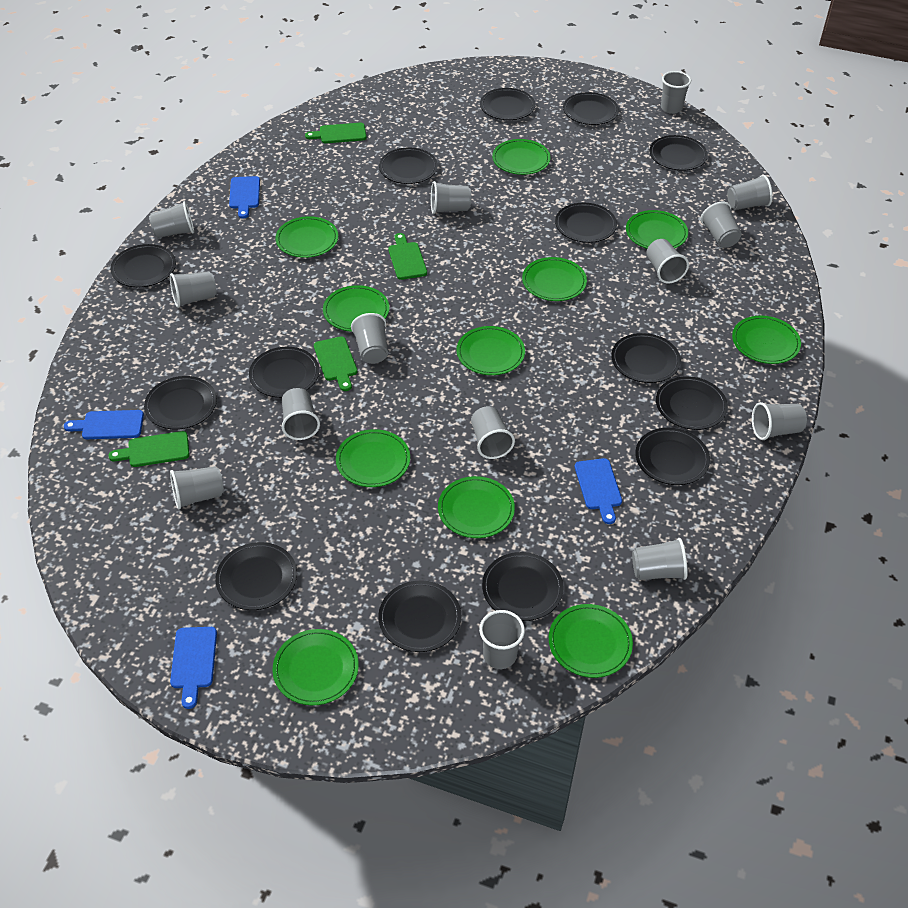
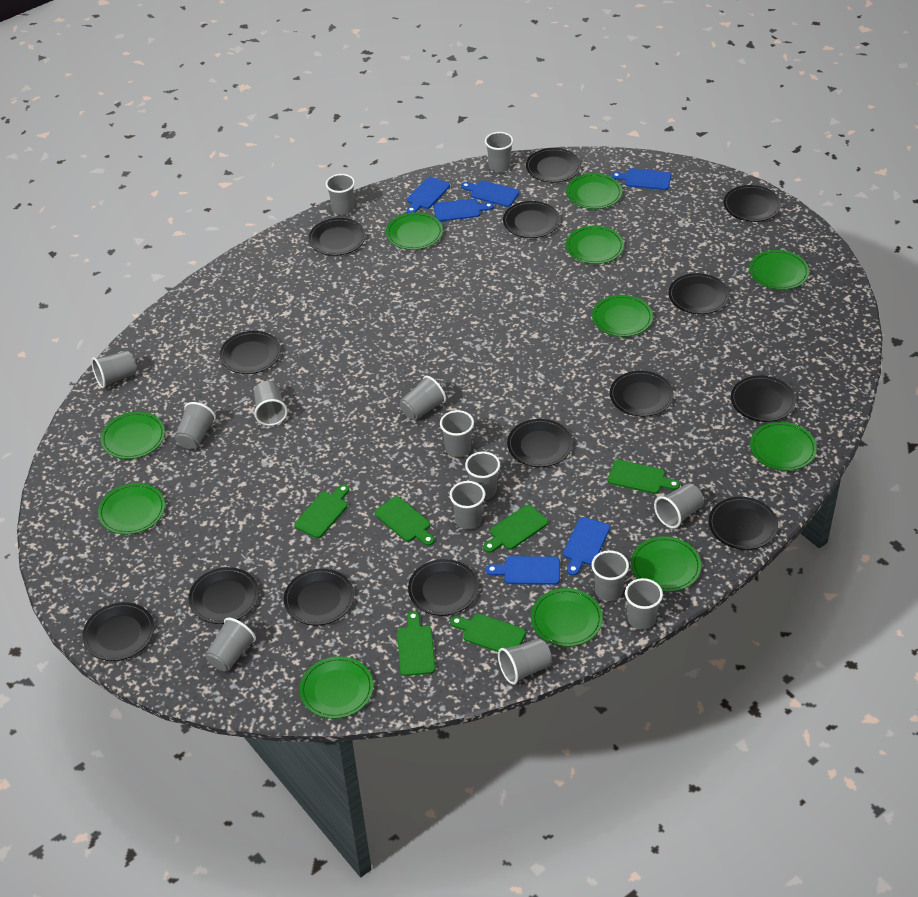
blue cutting board: 4 -> 6
green cutting board: 4 -> 6

